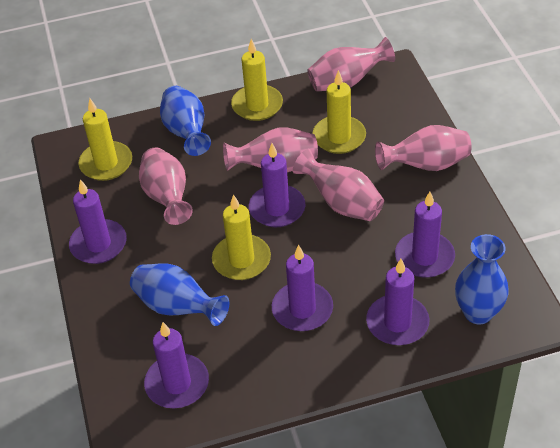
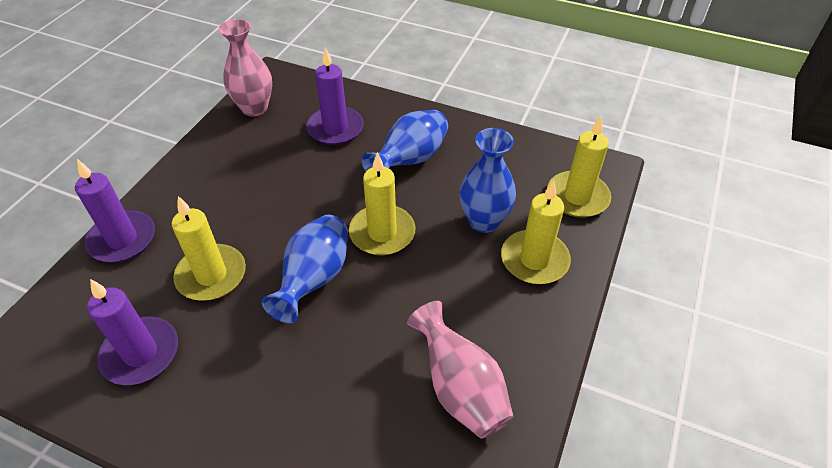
pink vase: 5 -> 2
purple candle: 6 -> 3

